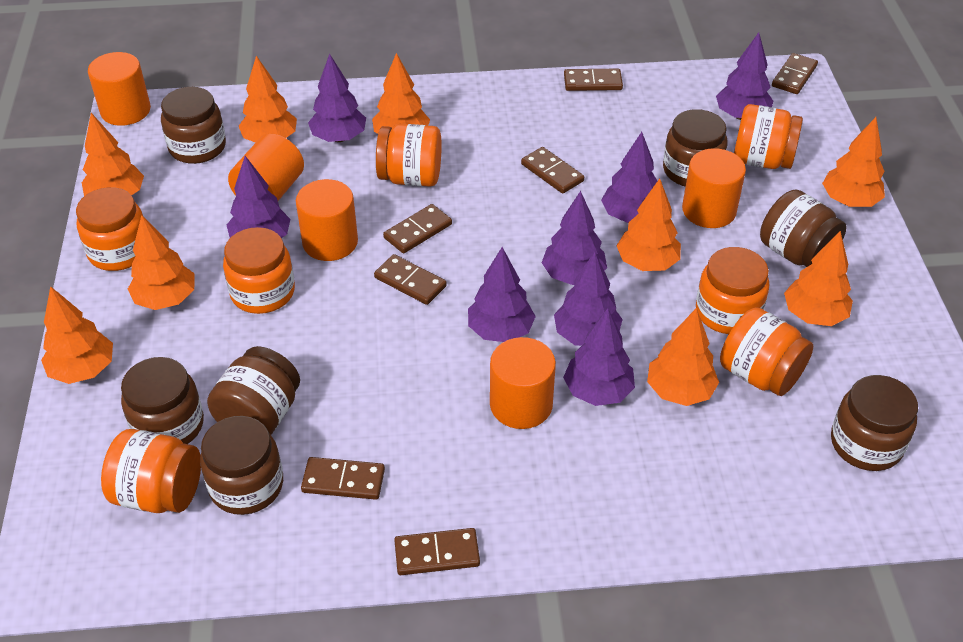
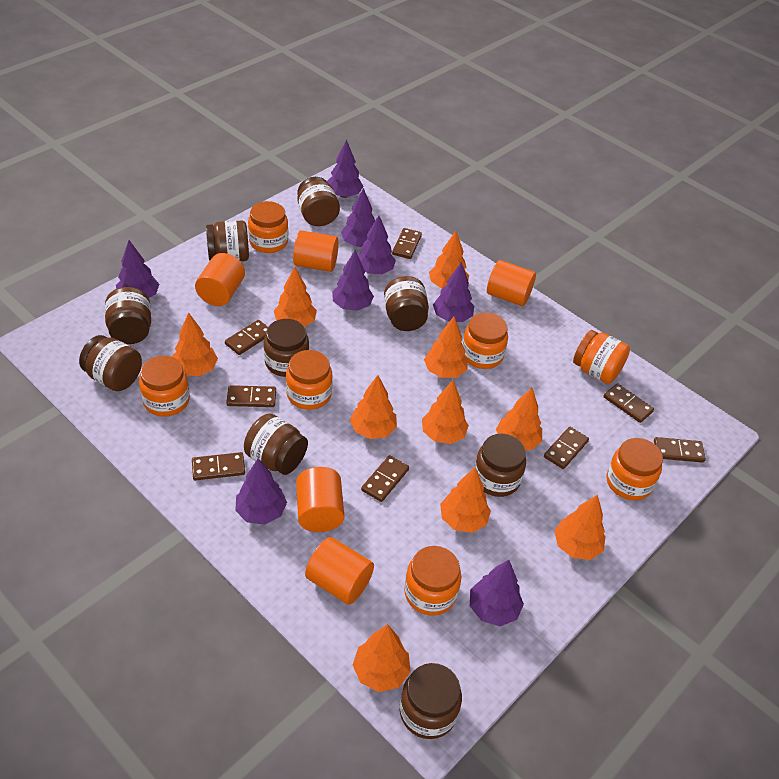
brown domino: 7 -> 8
brown jar: 7 -> 9
orange tree: 9 -> 10

